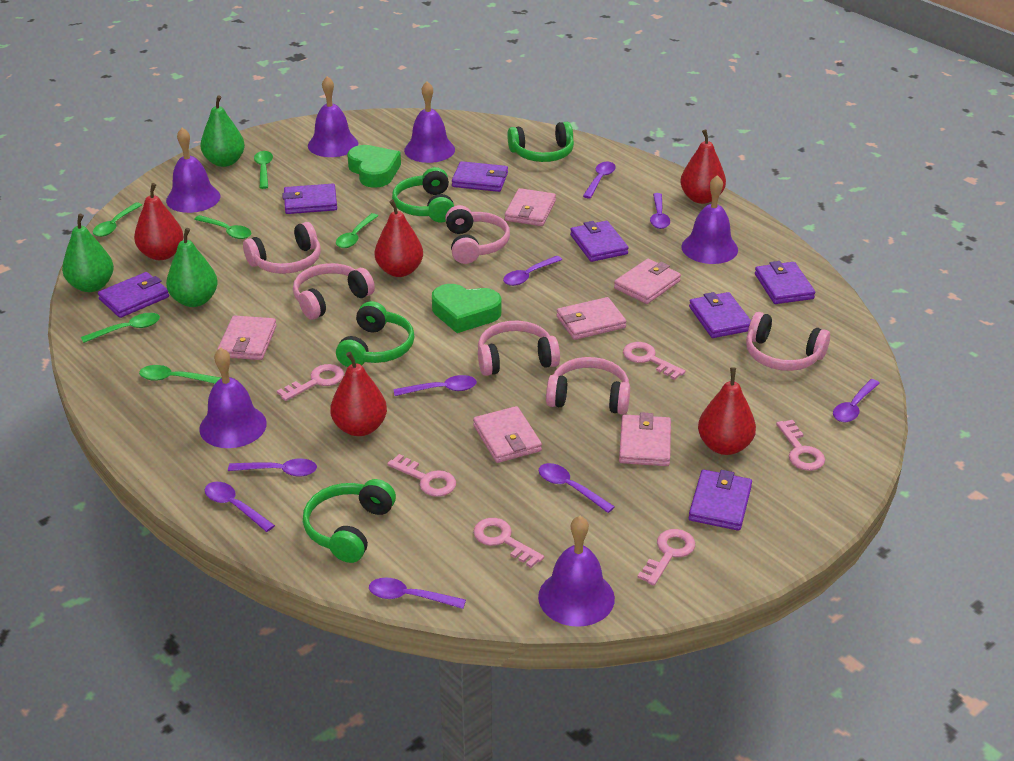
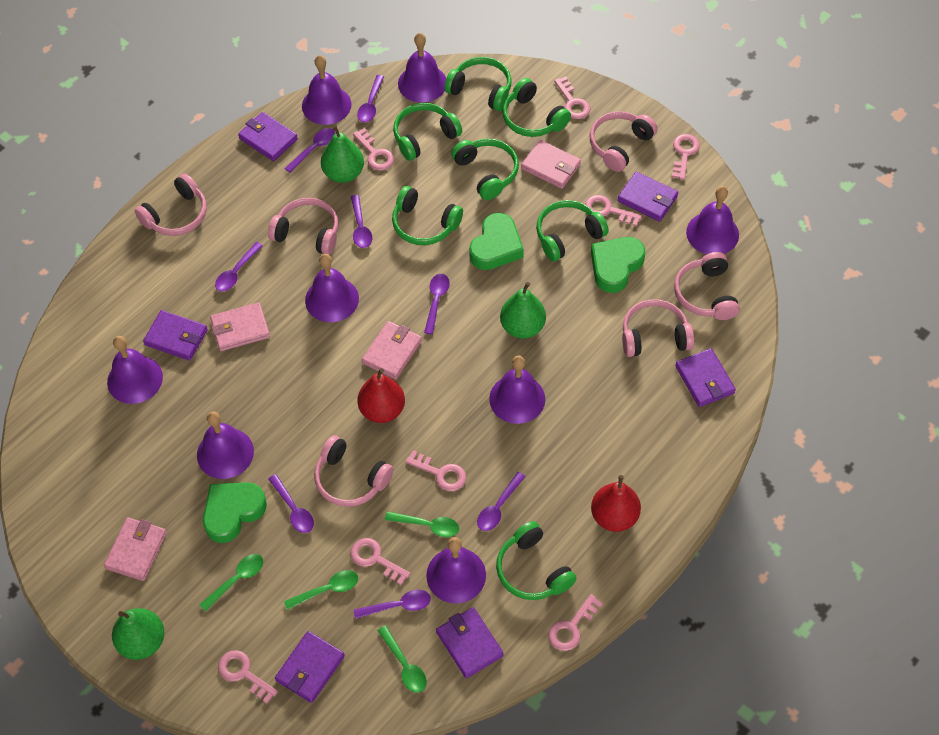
green headphones: 4 -> 7
green heart: 2 -> 3
green spoon: 6 -> 4
pink key: 6 -> 8
pink wallet: 6 -> 4
purple bell: 6 -> 8
purple spoon: 9 -> 8
purple wallet: 7 -> 6
red pear: 5 -> 2

